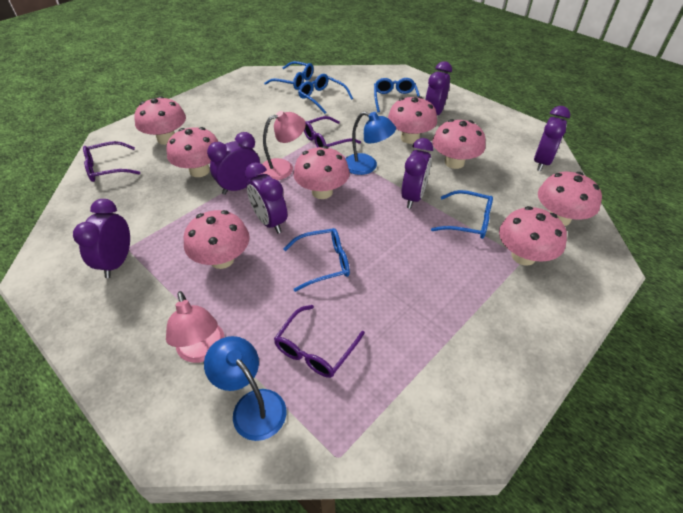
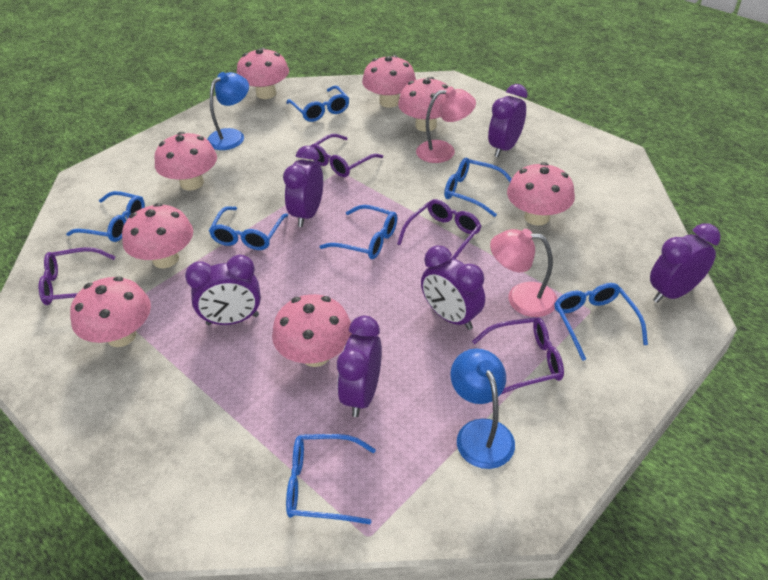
blue glasses: 5 -> 7
purple glasses: 3 -> 4

